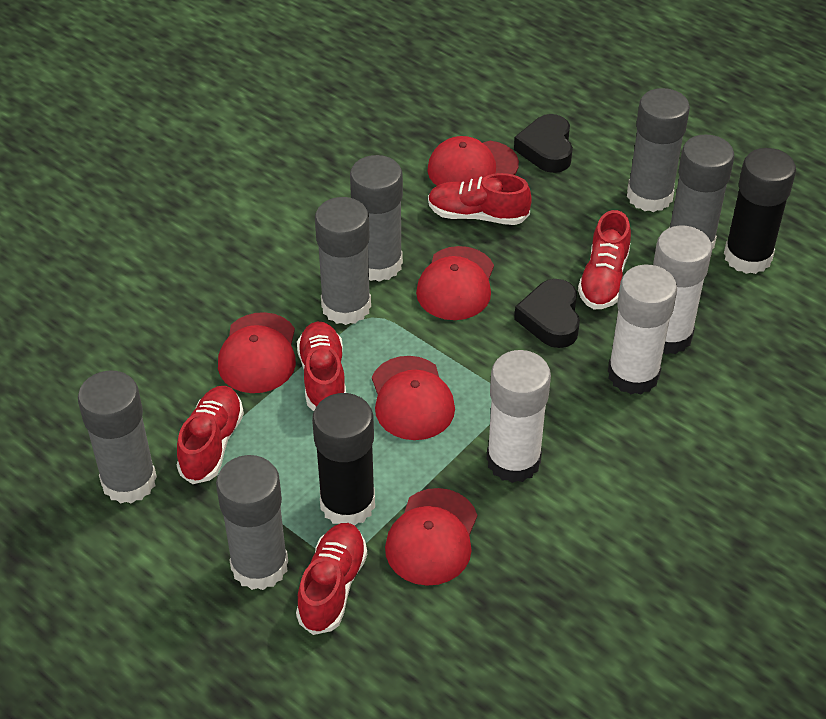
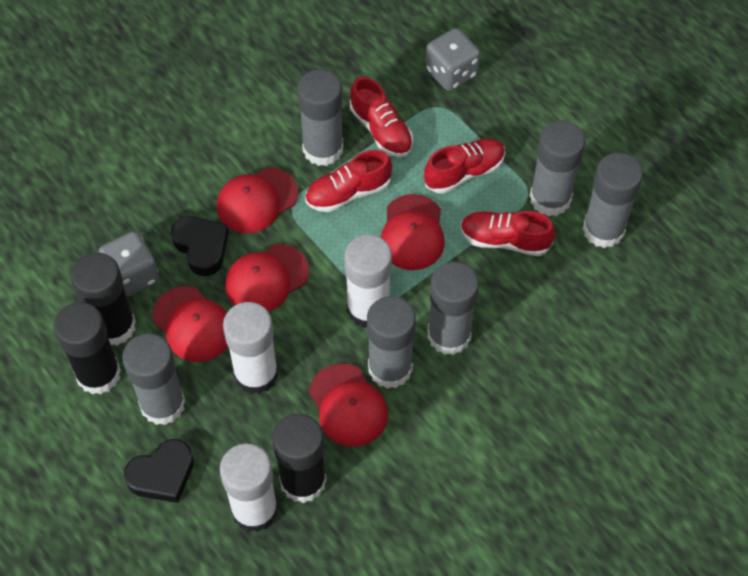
black glue stick: 2 -> 3
grey dice: 0 -> 2
red shoe: 5 -> 4

